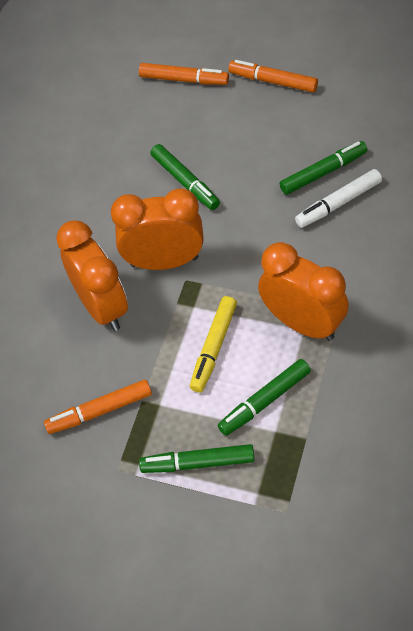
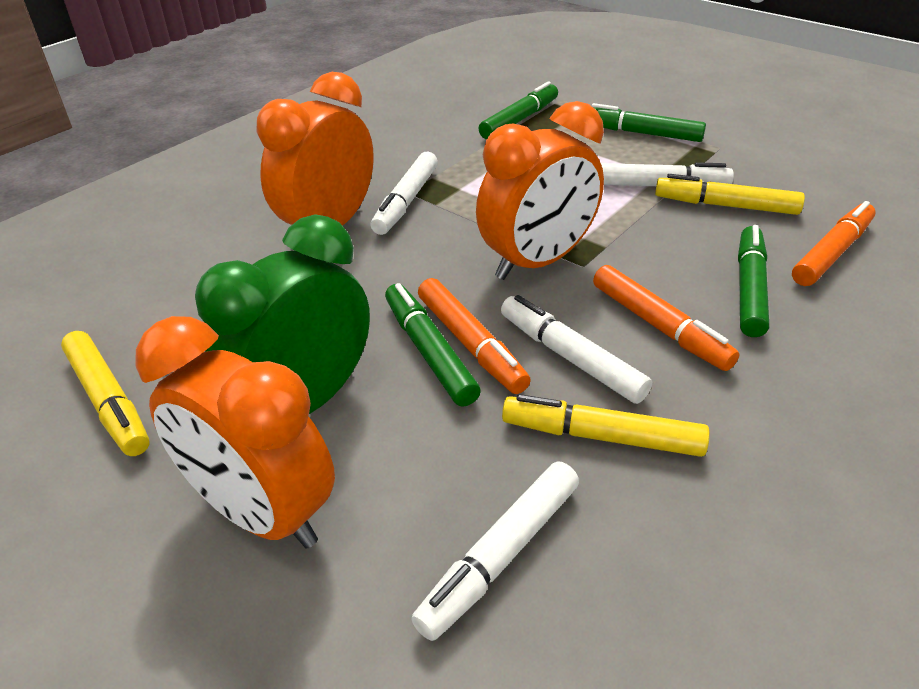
green clock: 0 -> 1
white marker: 1 -> 4
yellow marker: 1 -> 3

